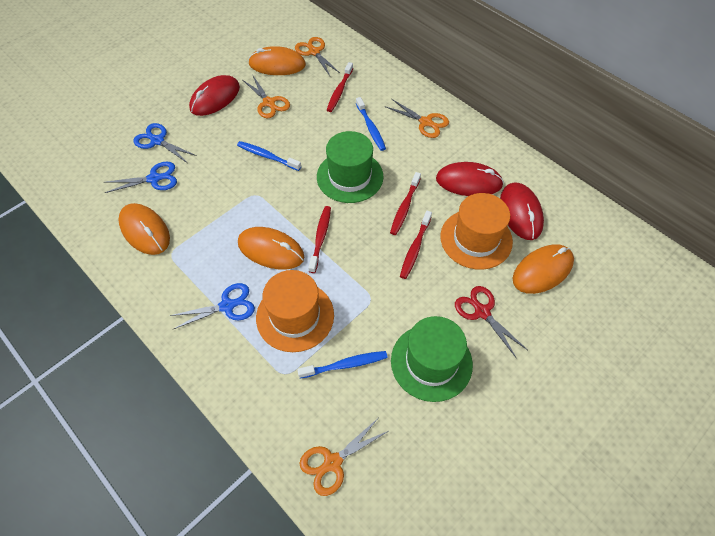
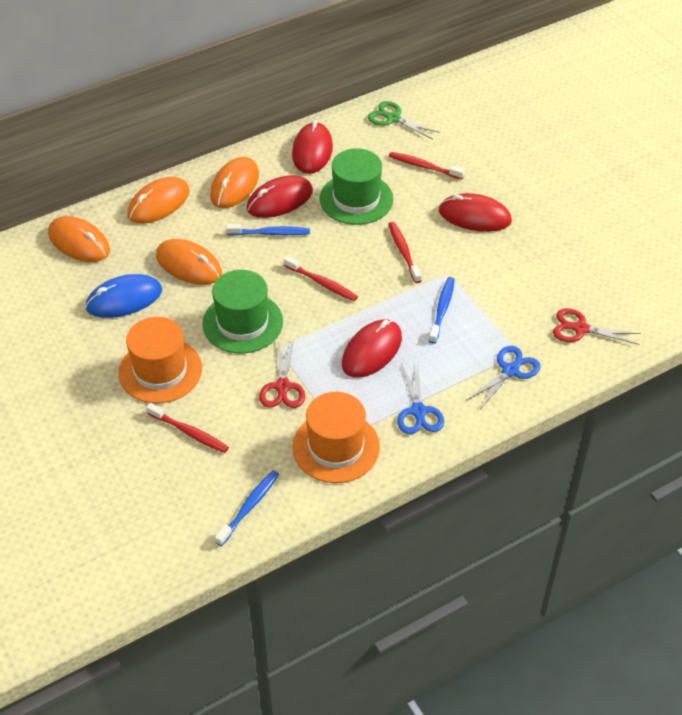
blue mouse: 0 -> 1
blue scissors: 3 -> 2
green scissors: 0 -> 1
orange scissors: 4 -> 0
red mouse: 3 -> 4
red scissors: 1 -> 2

